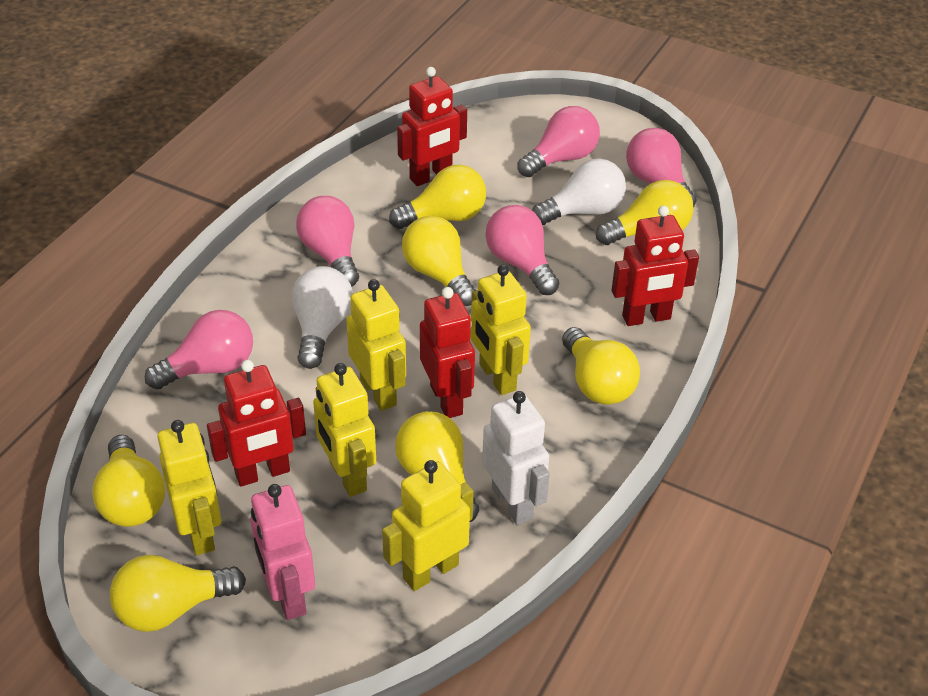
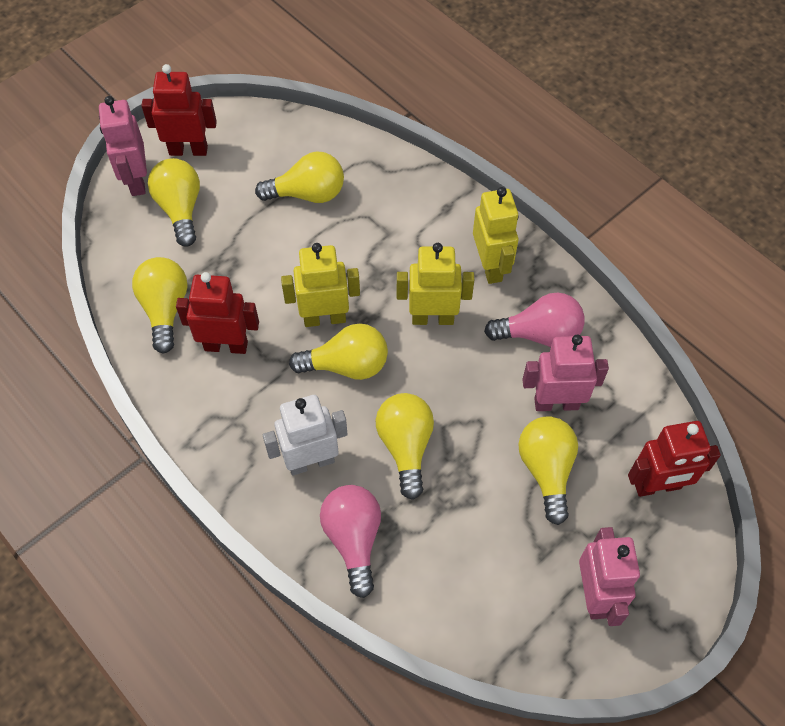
pink light bulb: 5 -> 2
pink robot: 1 -> 3
red robot: 4 -> 3
white light bulb: 2 -> 0
yellow light bulb: 7 -> 6
yellow robot: 5 -> 3

